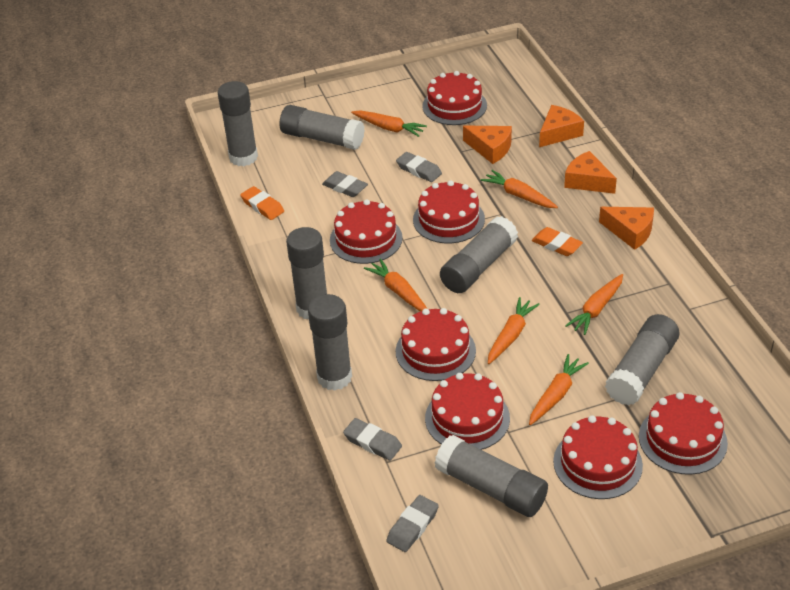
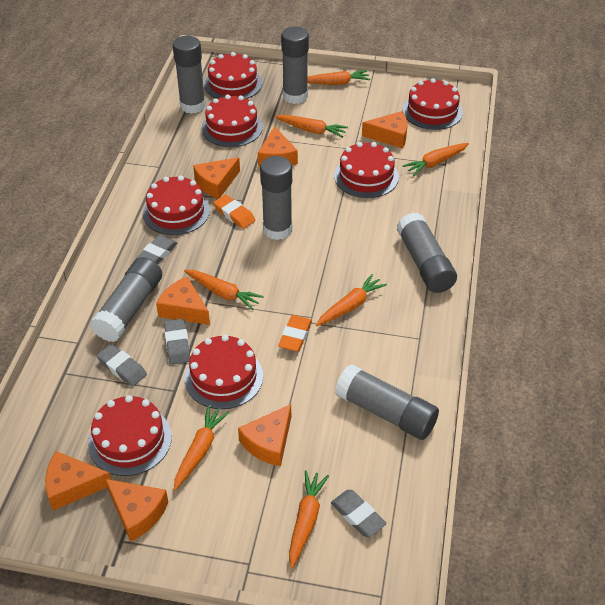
grey glue stick: 7 -> 6
orange carrot: 6 -> 7
orange cheese: 4 -> 7

